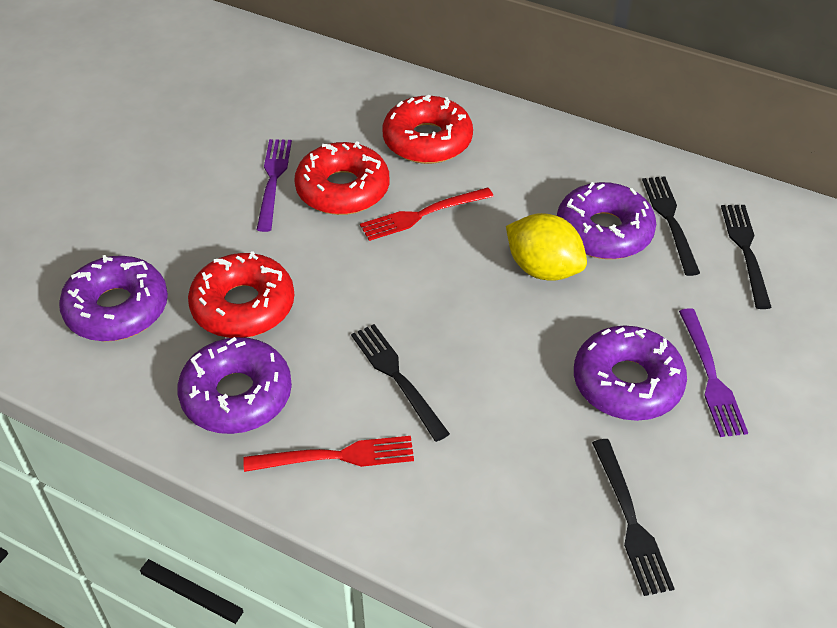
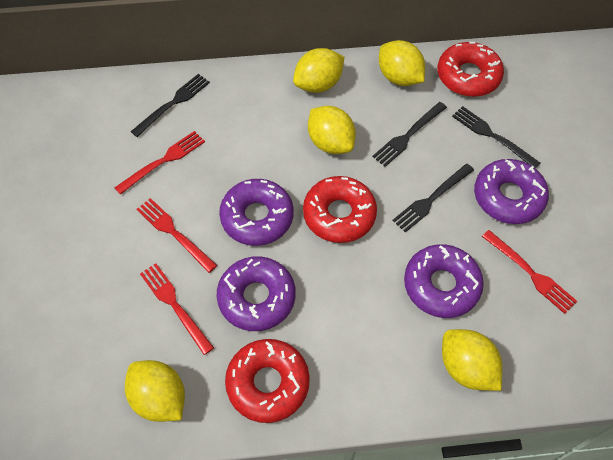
purple fork: 2 -> 0
red fork: 2 -> 4
yellow lemon: 1 -> 5

